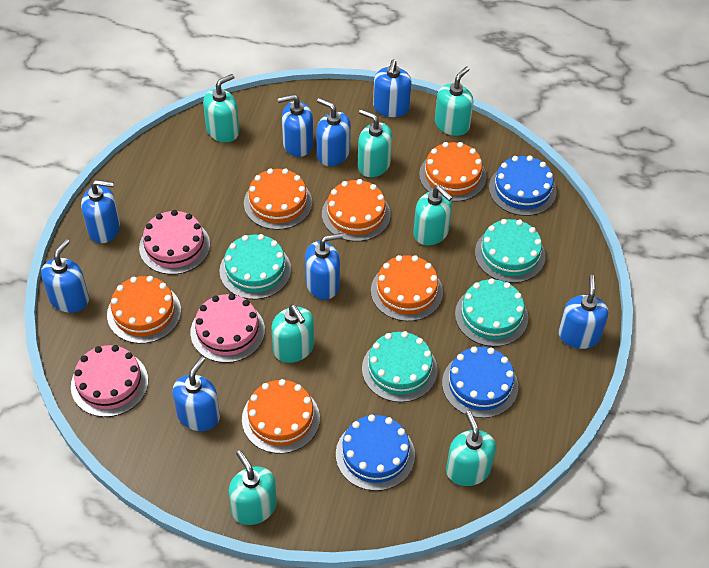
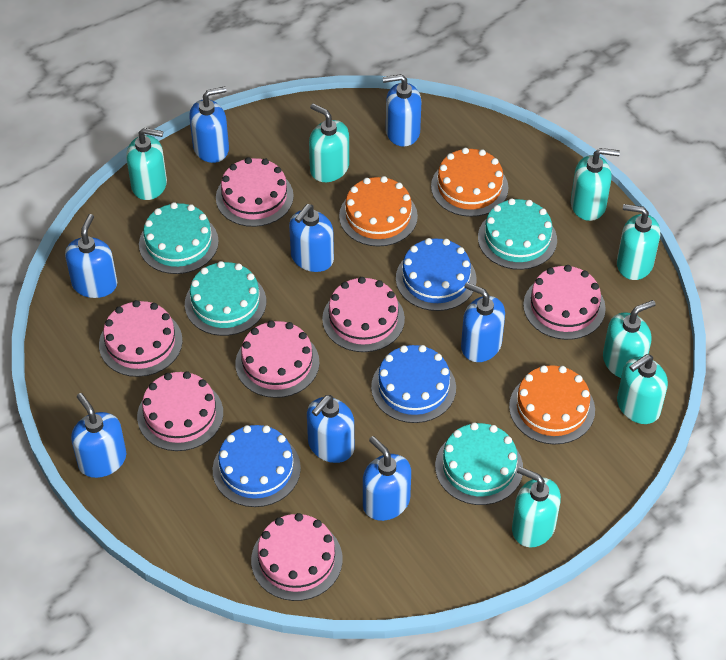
orange cake: 6 -> 3
pink cake: 3 -> 7

